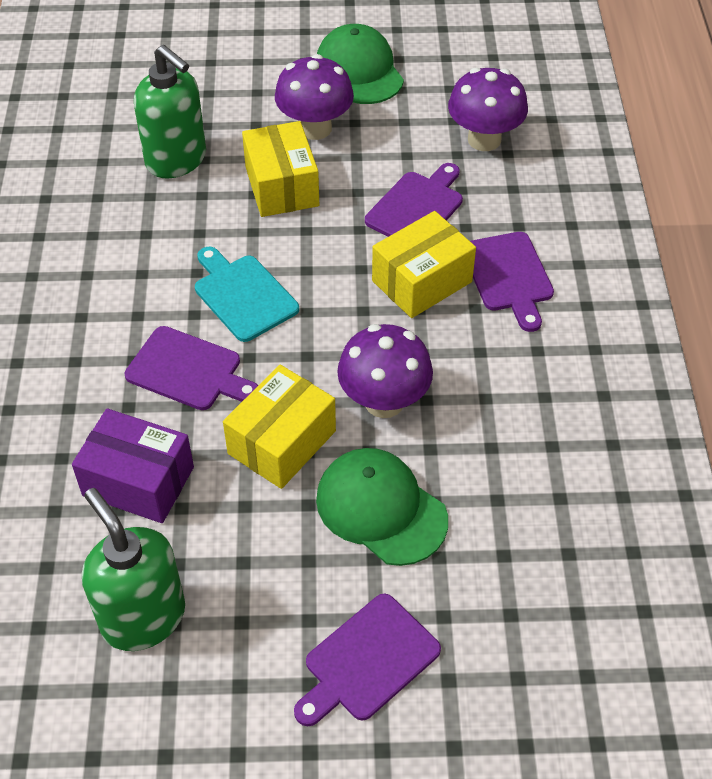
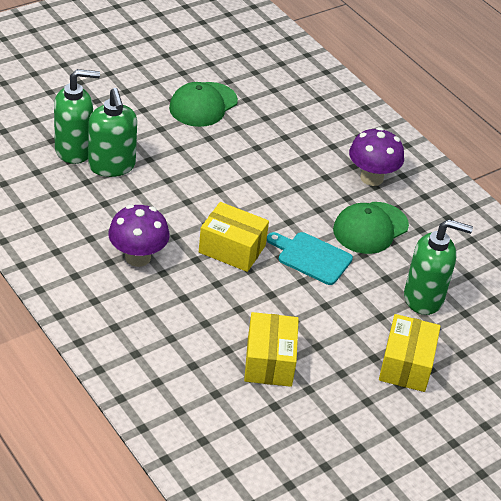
green soap dispenser: 2 -> 3
purple box: 1 -> 0
purple cutting board: 4 -> 0
purple mushroom: 3 -> 2

